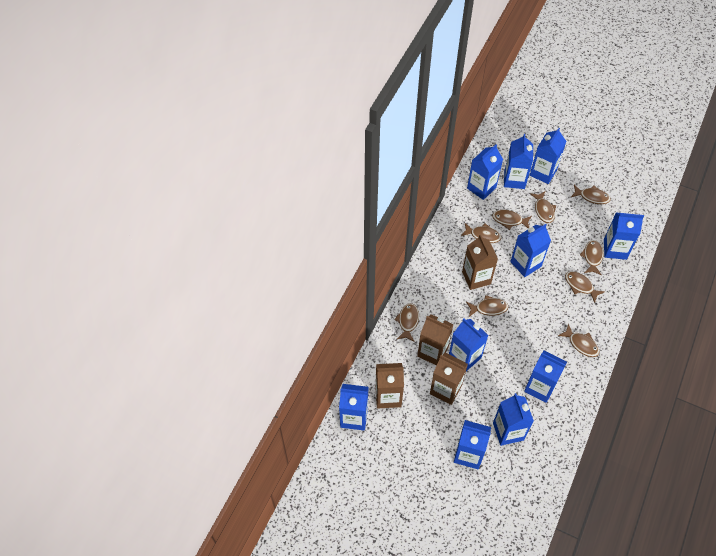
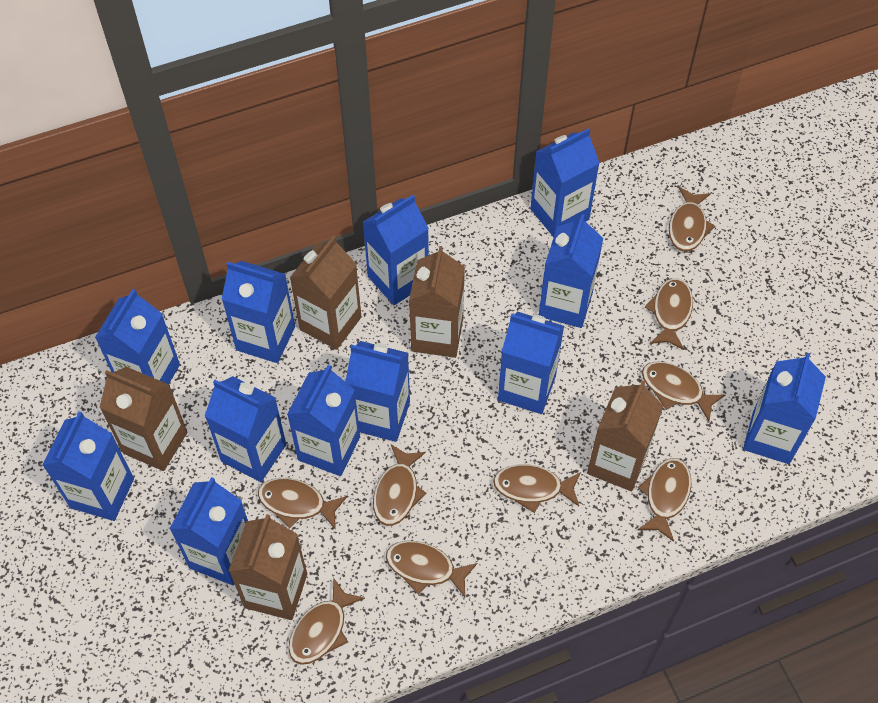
blue carton: 10 -> 12
brown carton: 4 -> 5

